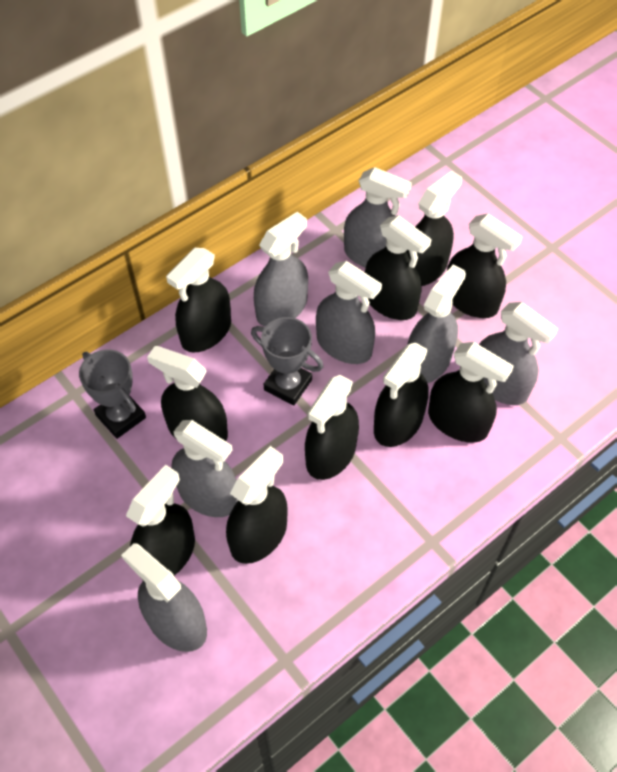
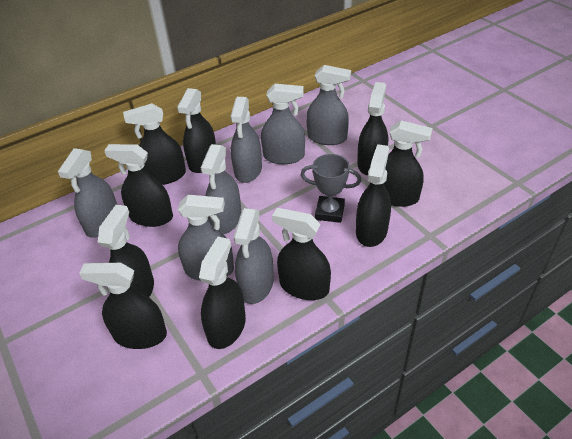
grey trophy: 2 -> 1

